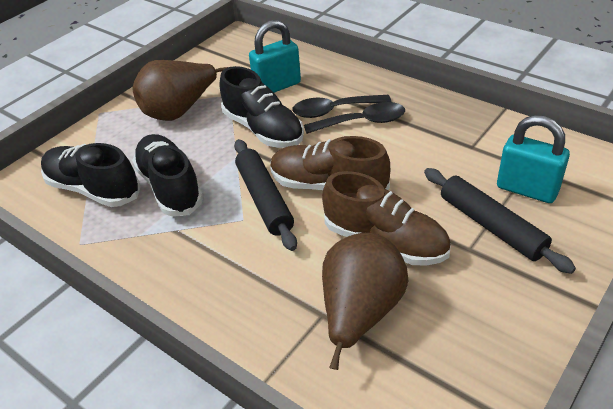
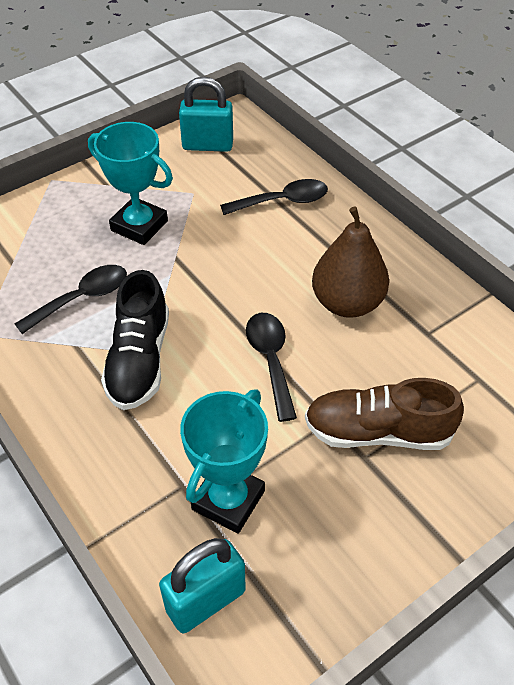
black rolling pin: 2 -> 0
black shoe: 3 -> 1
black spoon: 2 -> 3
brown pear: 2 -> 1
brown shoe: 2 -> 1
turquoise trophy: 0 -> 2

